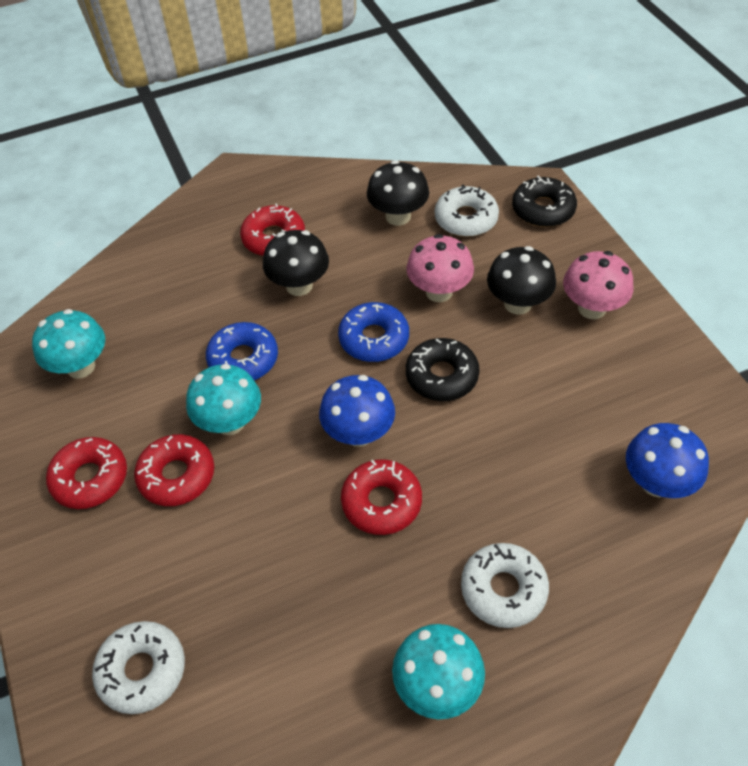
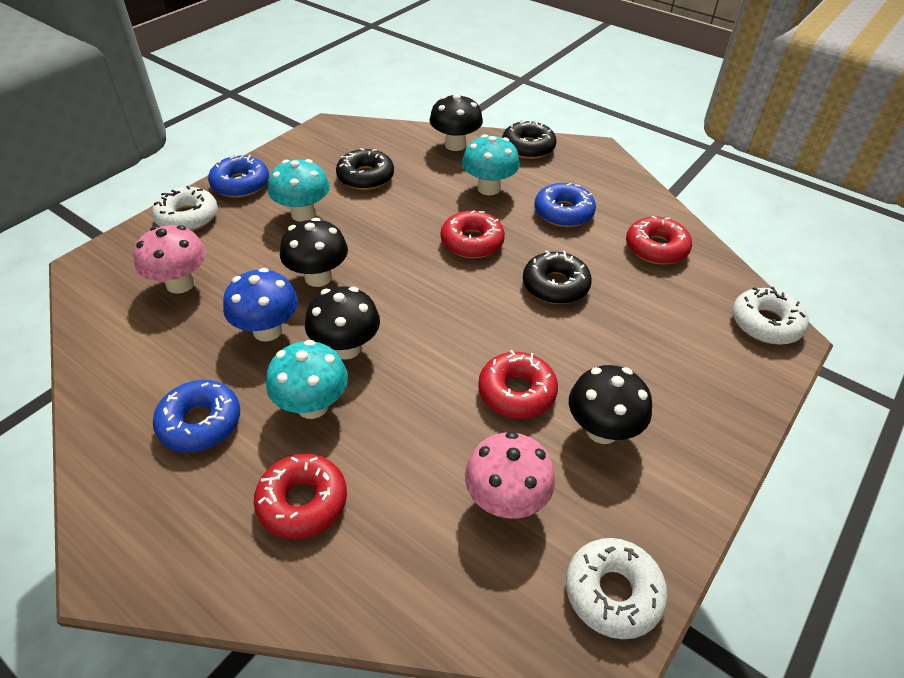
black donut: 2 -> 3
black mushroom: 3 -> 4
blue donut: 2 -> 3
blue mushroom: 2 -> 1

